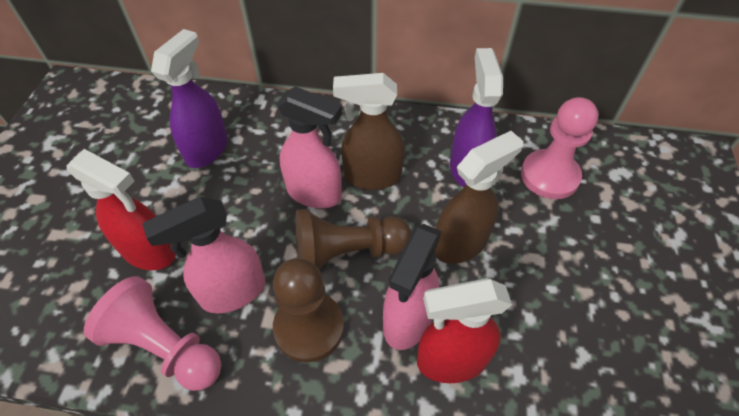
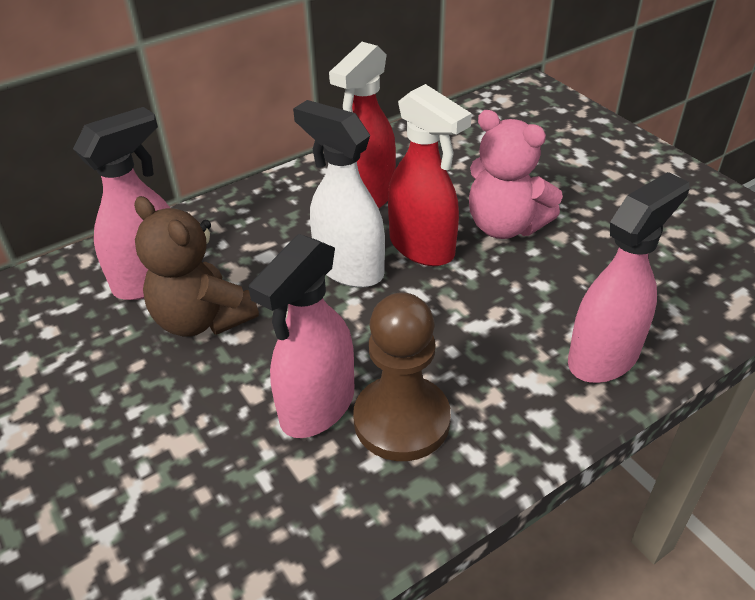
brown pawn: 2 -> 1
brown spray bottle: 2 -> 0
brown teddy bear: 0 -> 1
pink pawn: 2 -> 0
pink teddy bear: 0 -> 1
purple spray bottle: 2 -> 0
white spray bottle: 0 -> 1

